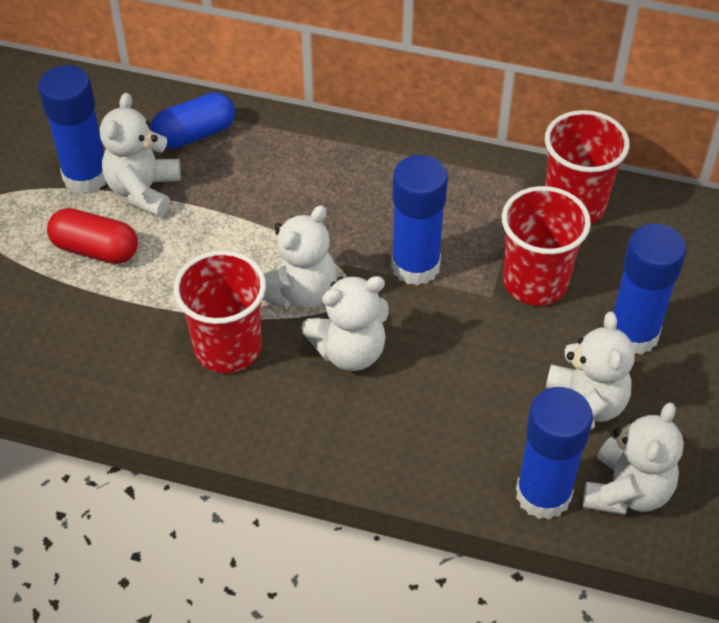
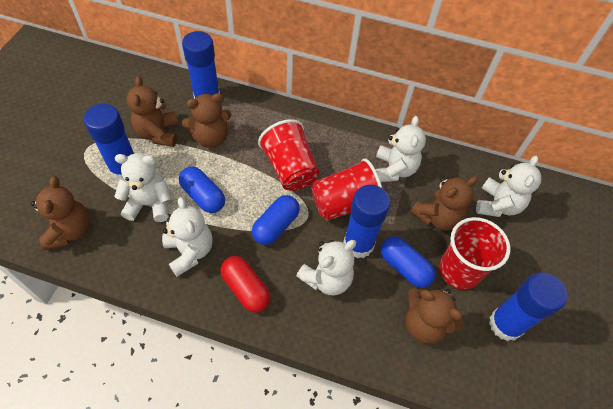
blue capsule: 1 -> 3
brown teddy bear: 0 -> 5

